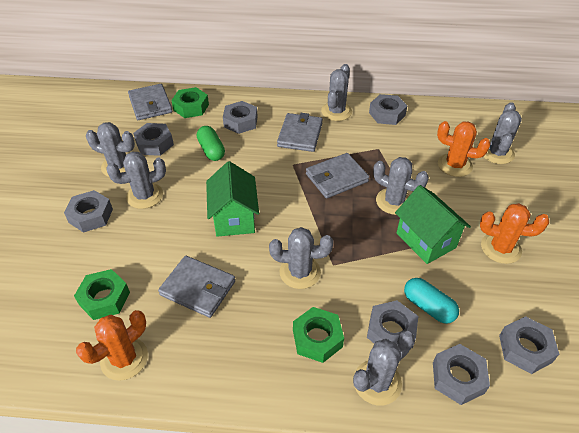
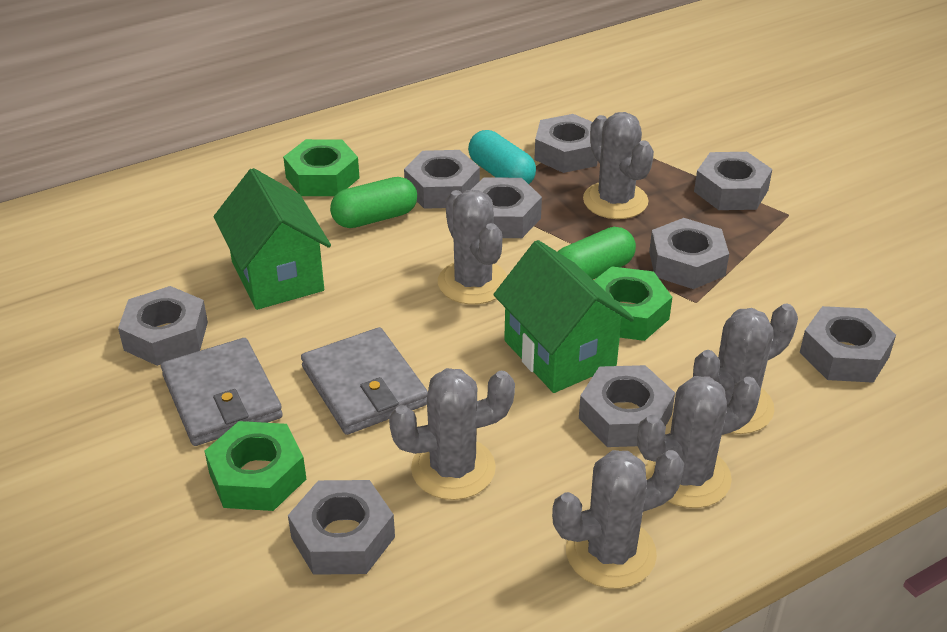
green capsule: 1 -> 2
grey cactus: 7 -> 6
grey nut: 7 -> 9
grey wallet: 4 -> 2
orange cactus: 3 -> 0

